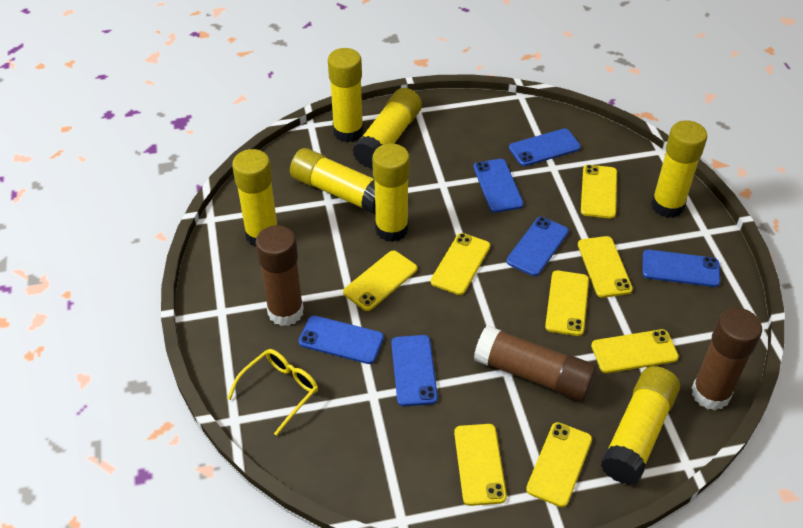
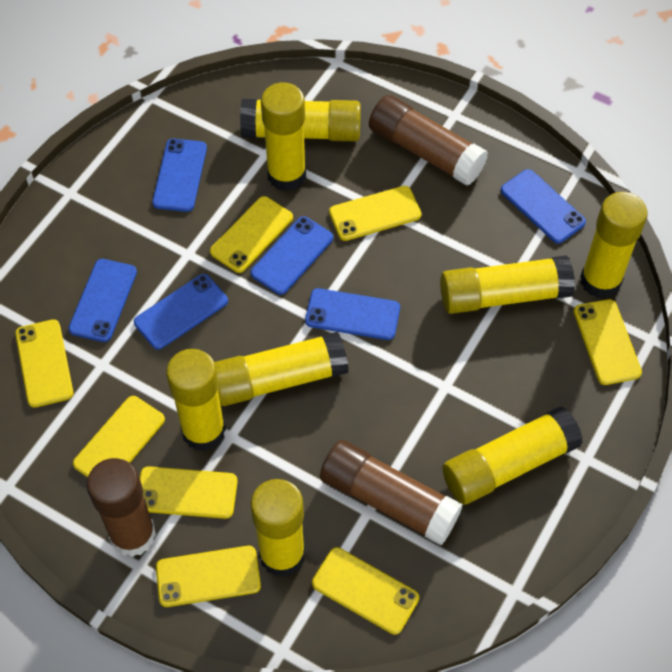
yellow glasses: 1 -> 0
yellow glue stick: 7 -> 8

